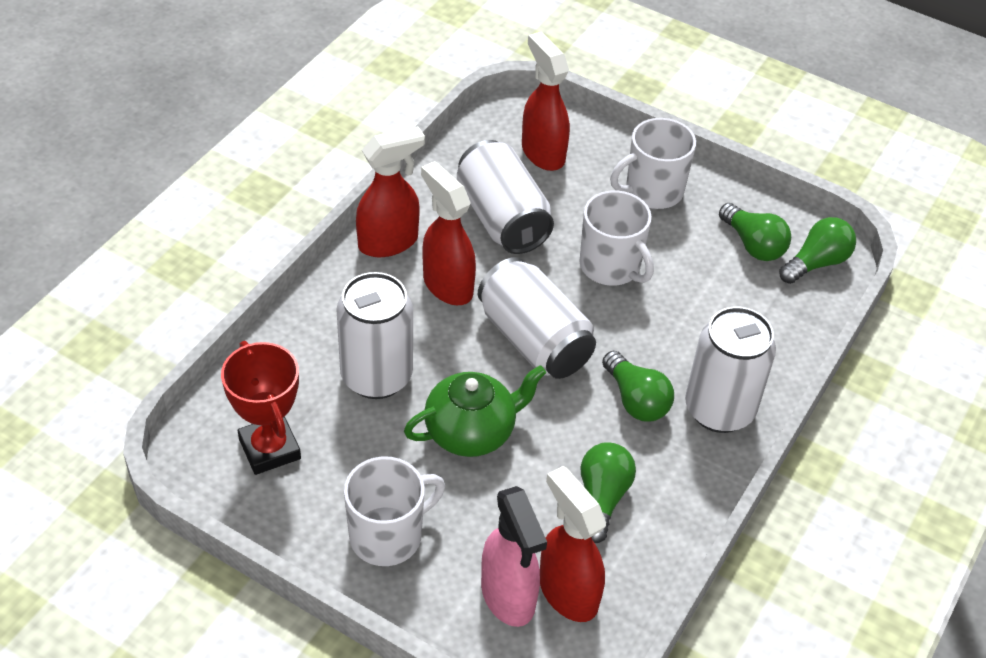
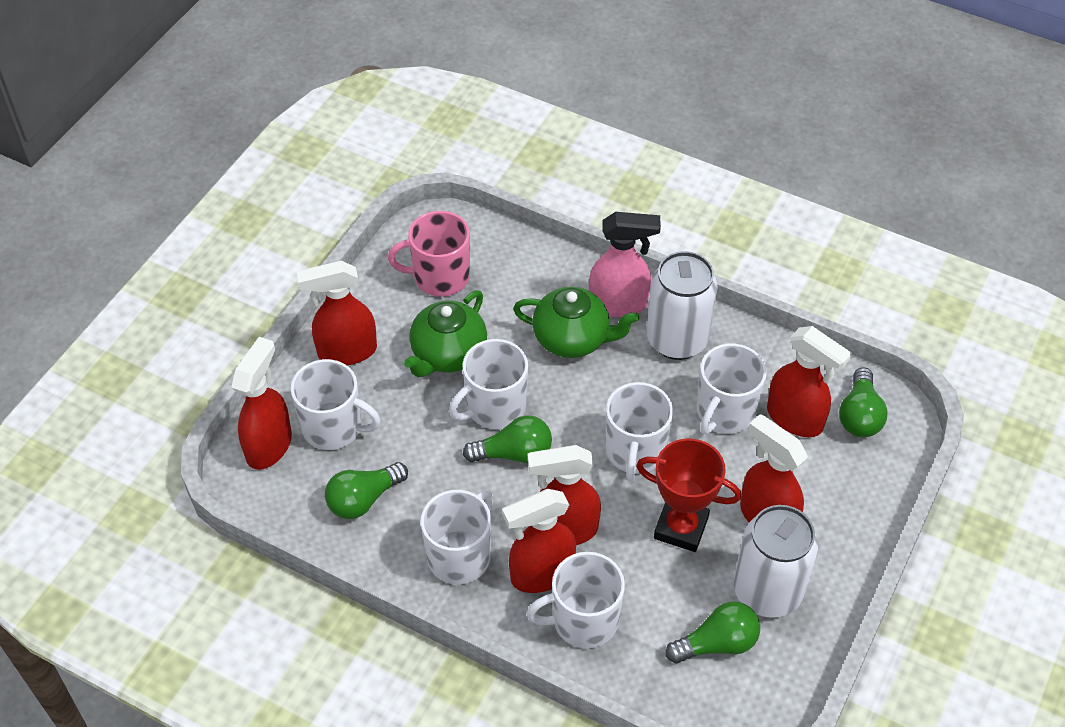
green teapot: 1 -> 2
pink mug: 0 -> 1
red spray bottle: 4 -> 6
white can: 4 -> 2
white mug: 3 -> 6

